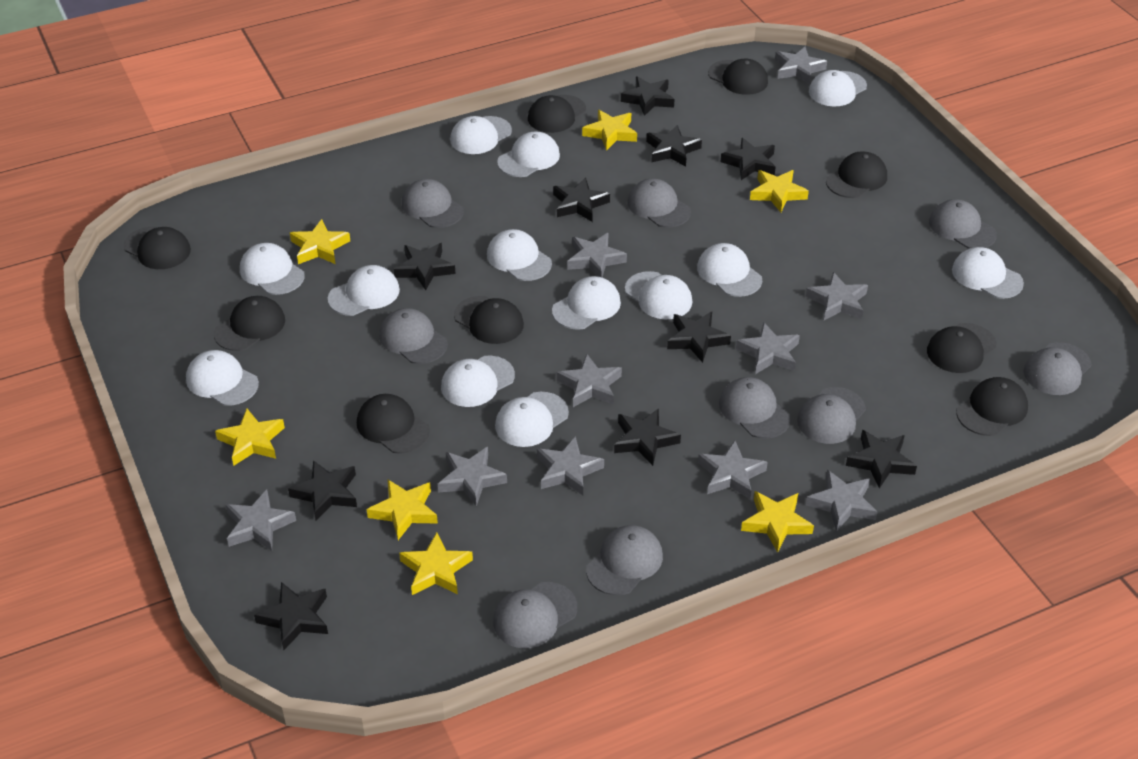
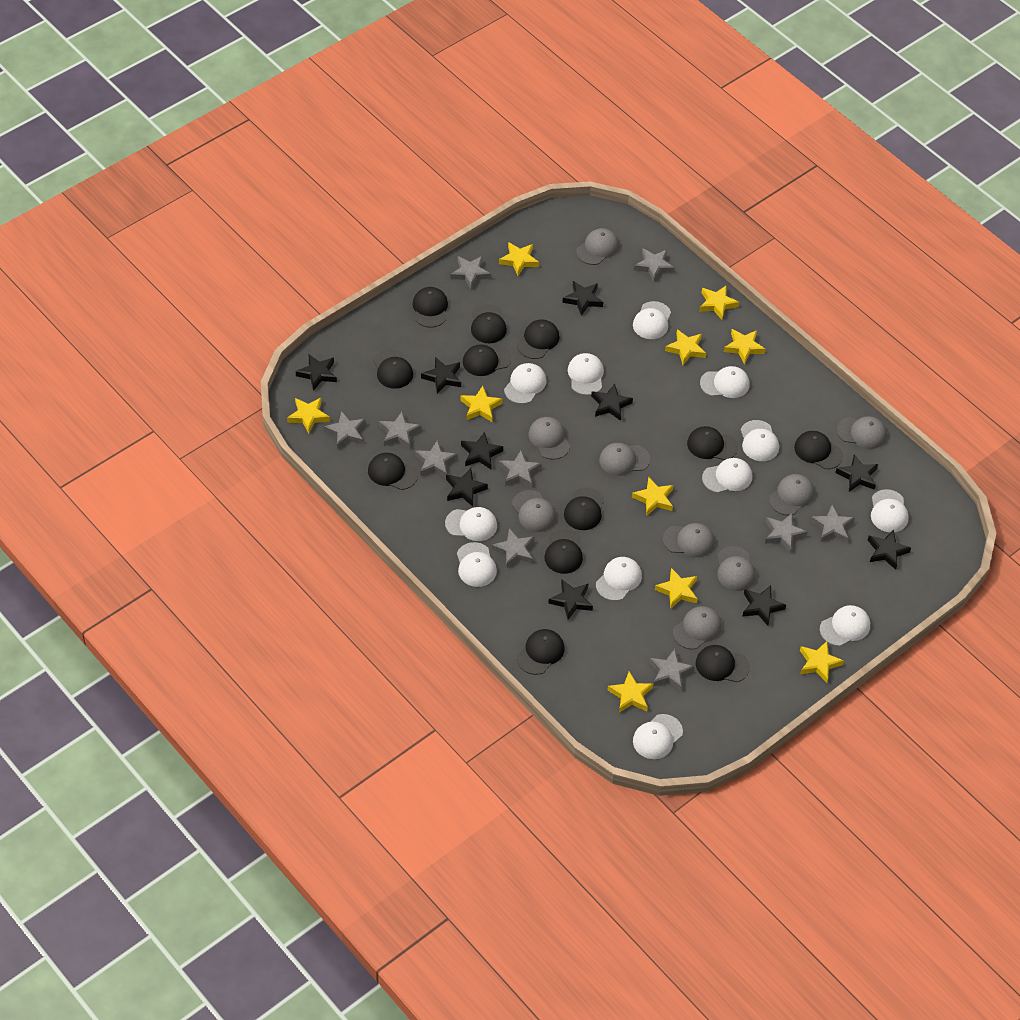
black cap: 9 -> 12
white cap: 13 -> 12
yellow star: 7 -> 10

